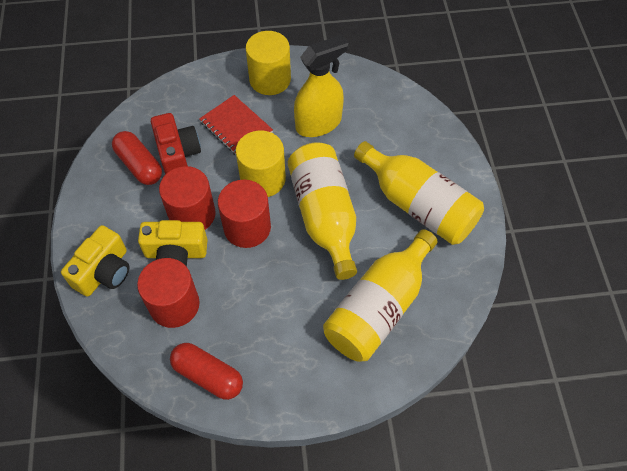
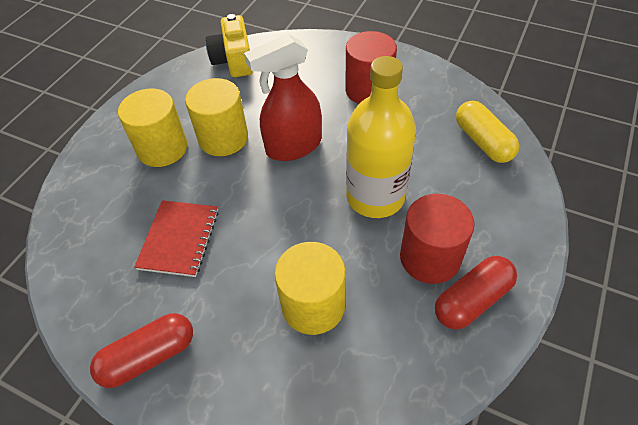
red camera: 1 -> 0
red cylinder: 3 -> 2
red spray bottle: 0 -> 1
yellow bottle: 3 -> 1
yellow camera: 2 -> 1
yellow capsule: 0 -> 1
yellow cylinder: 2 -> 3
yellow spray bottle: 1 -> 0

